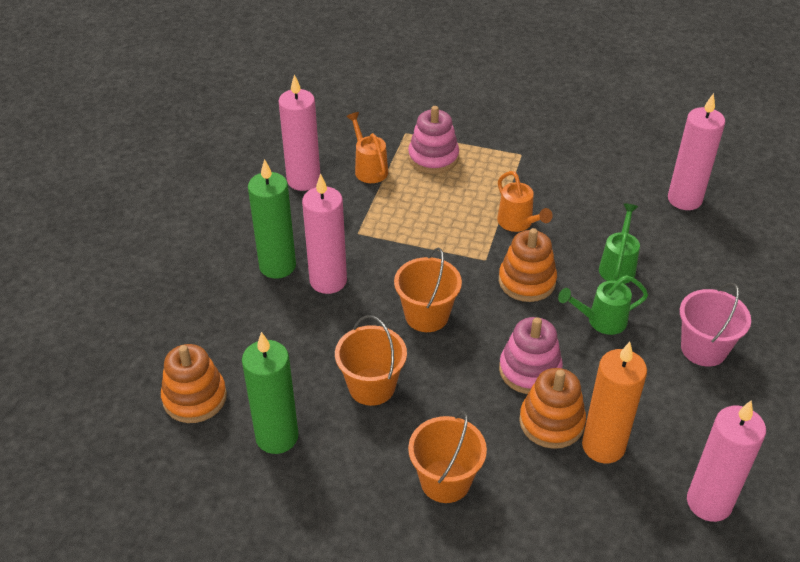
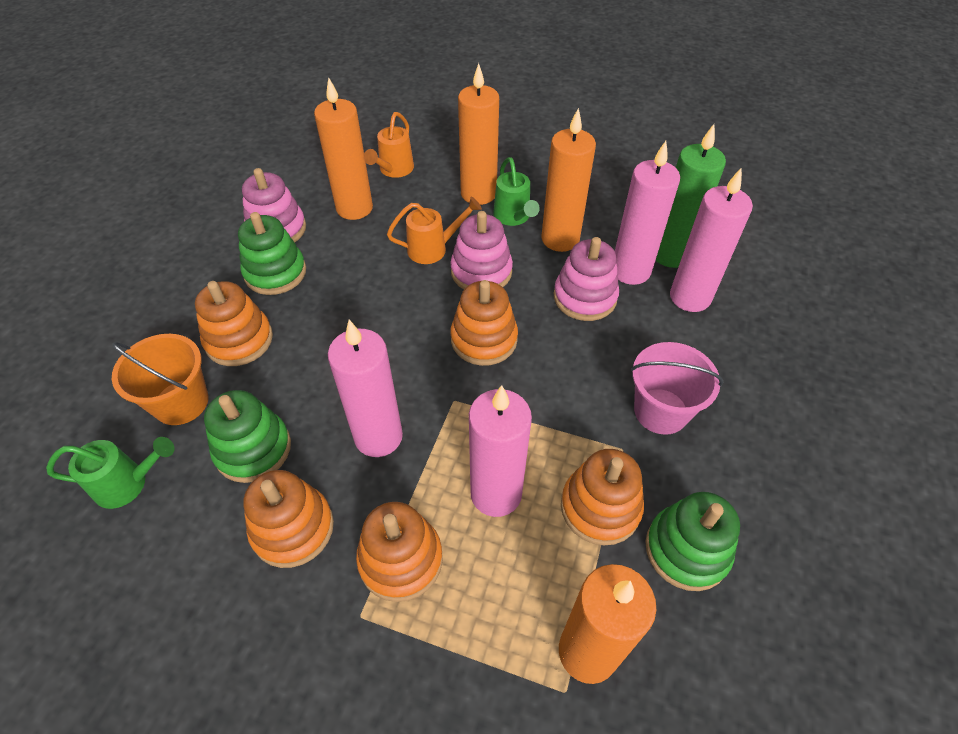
green candle: 2 -> 1
green stacking toy: 0 -> 3
orange bucket: 3 -> 1
orange candle: 1 -> 4
orange stacking toy: 3 -> 5
pink stacking toy: 2 -> 3

